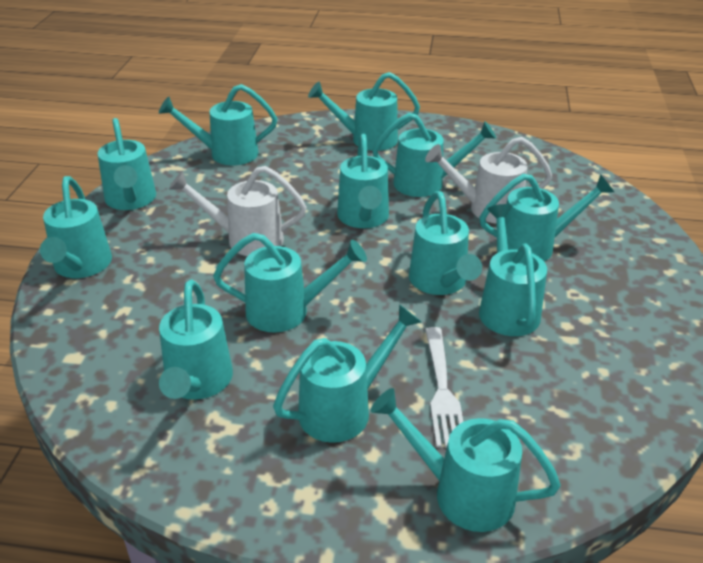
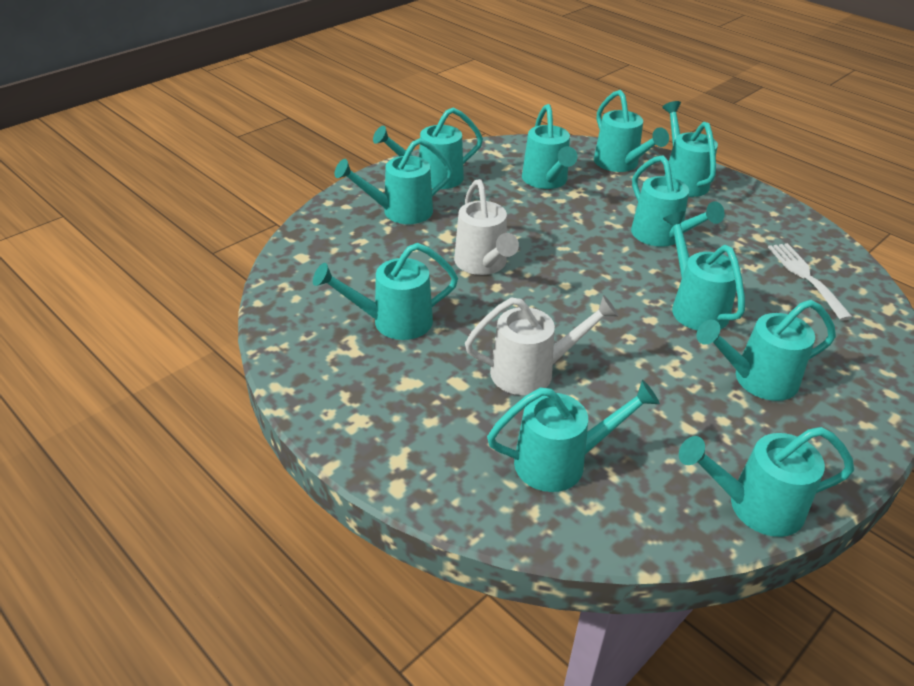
turquoise watering can: 13 -> 11

